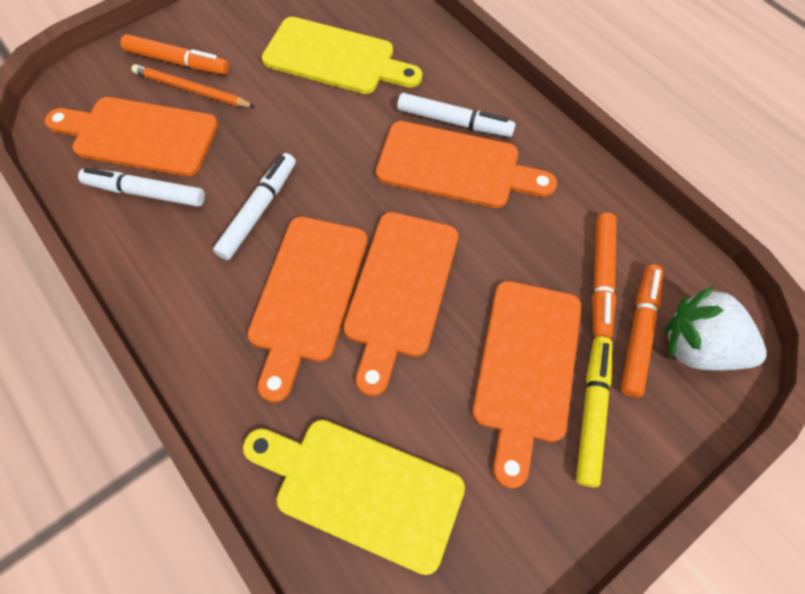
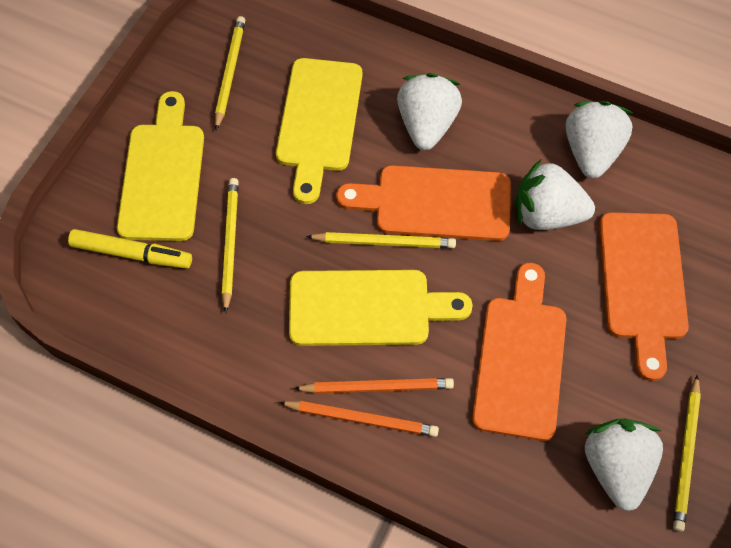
orange cutting board: 5 -> 3
orange marker: 3 -> 0
orange pencil: 1 -> 2
white marker: 3 -> 0
white strawberry: 1 -> 4
yellow cutting board: 2 -> 3
yellow pencil: 0 -> 4

